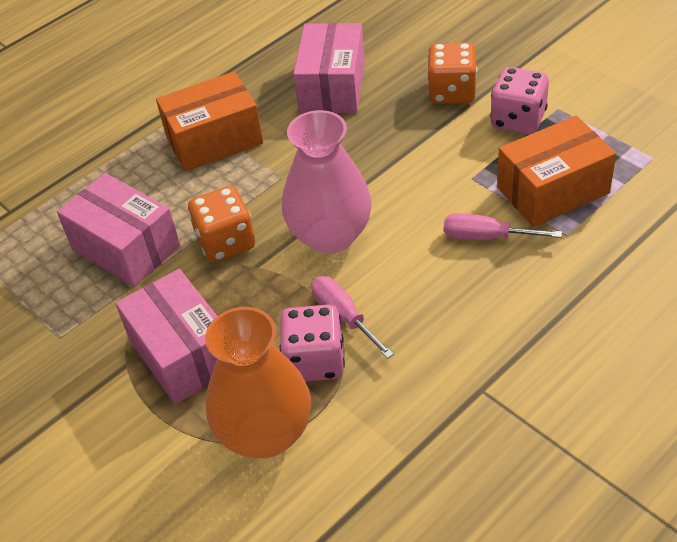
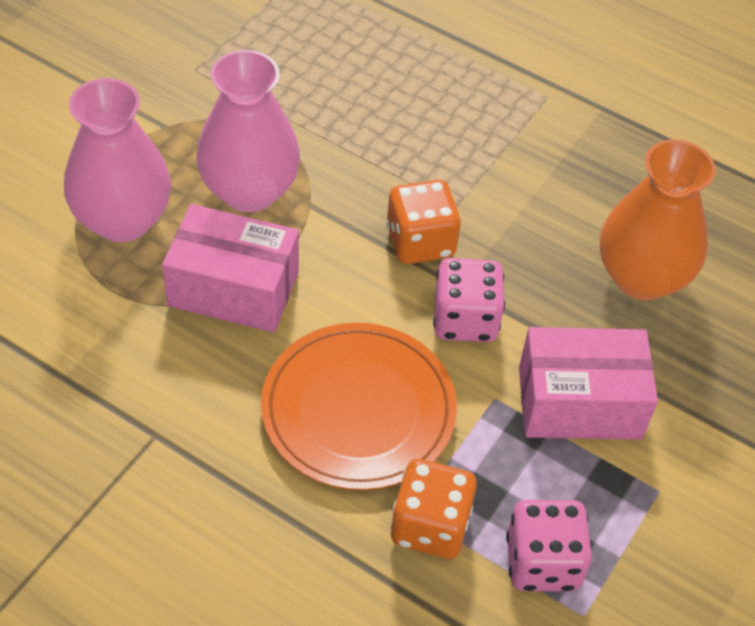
orange box: 2 -> 0
orange plate: 0 -> 1
pink box: 3 -> 2
pink screwdriver: 2 -> 0
pink vase: 1 -> 2

